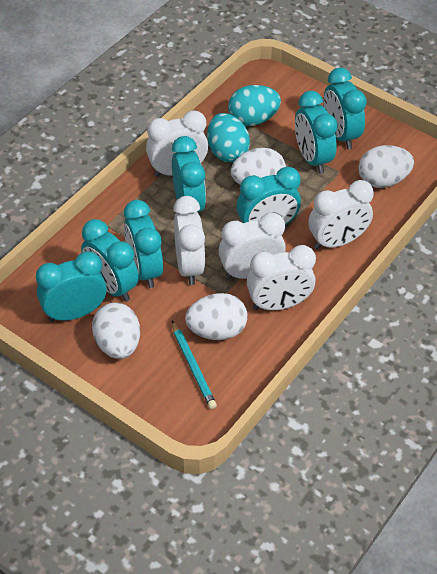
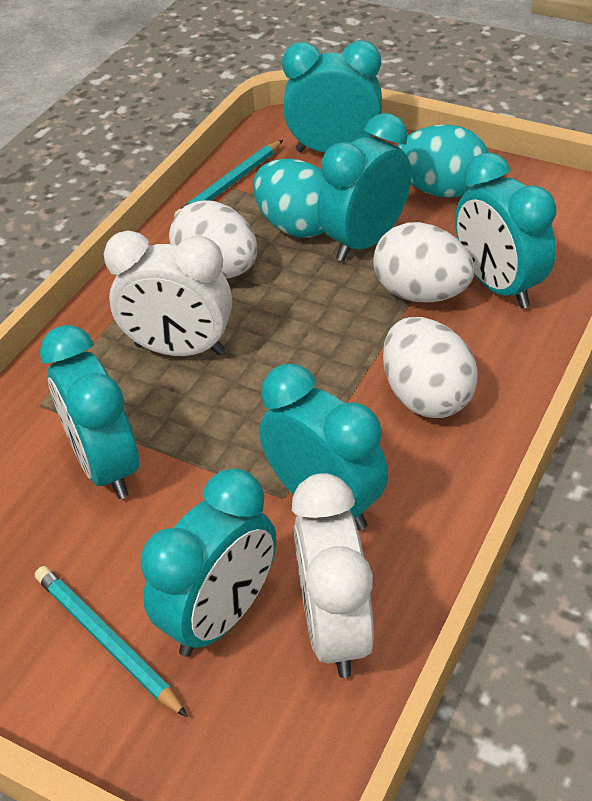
turquoise clock: 7 -> 6
turquoise pencil: 1 -> 2
white clock: 5 -> 2
white egg: 4 -> 3

